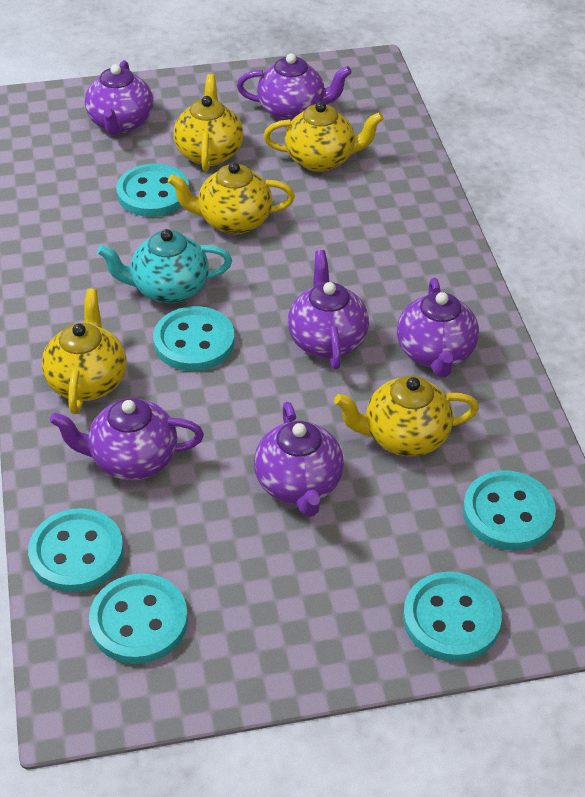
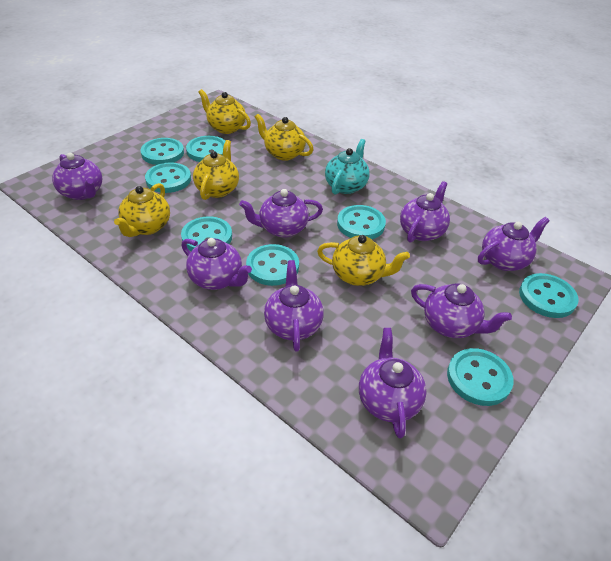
purple teapot: 6 -> 8
turquoise button: 6 -> 8

